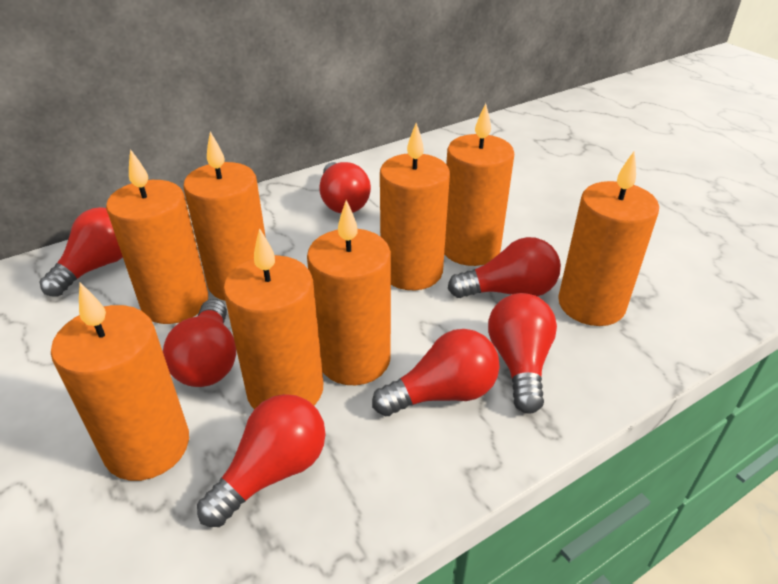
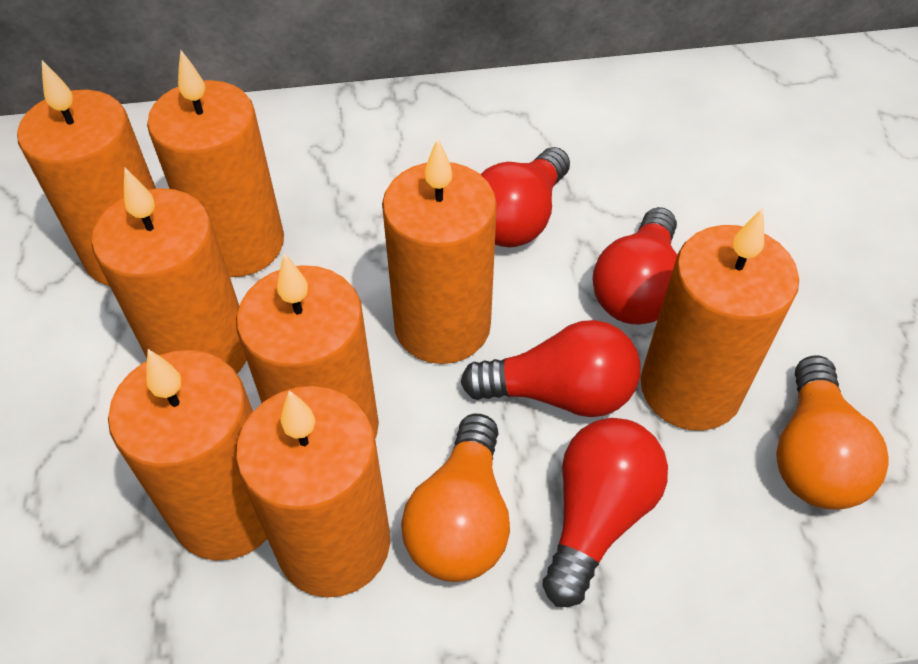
orange light bulb: 0 -> 2
red light bulb: 7 -> 4

